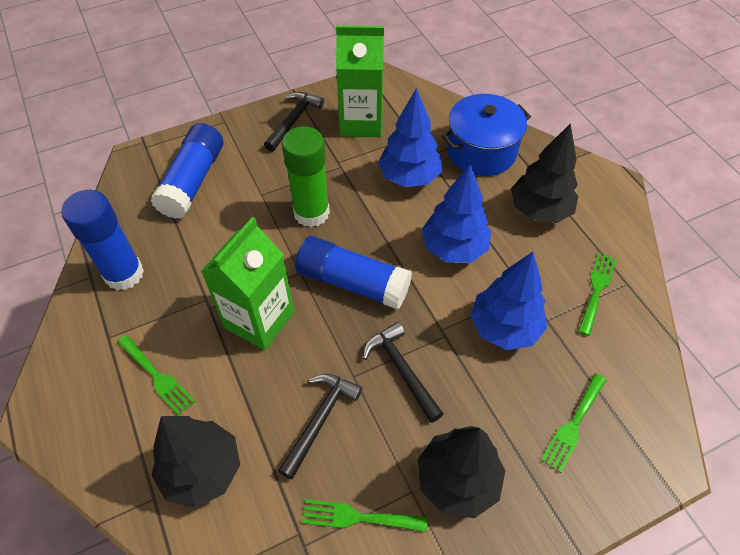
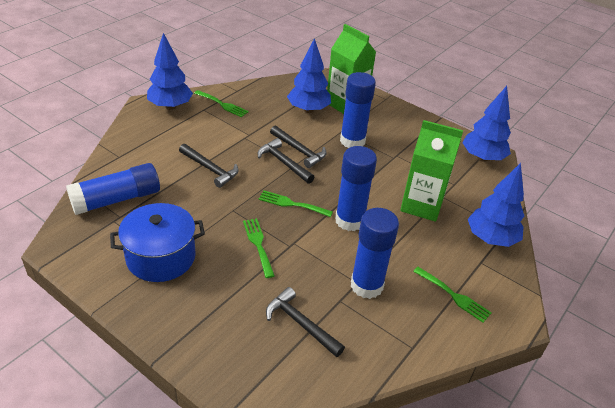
black hammer: 3 -> 4
black tree: 3 -> 0
blue glue stick: 3 -> 4
blue tree: 3 -> 4
green glue stick: 1 -> 0

